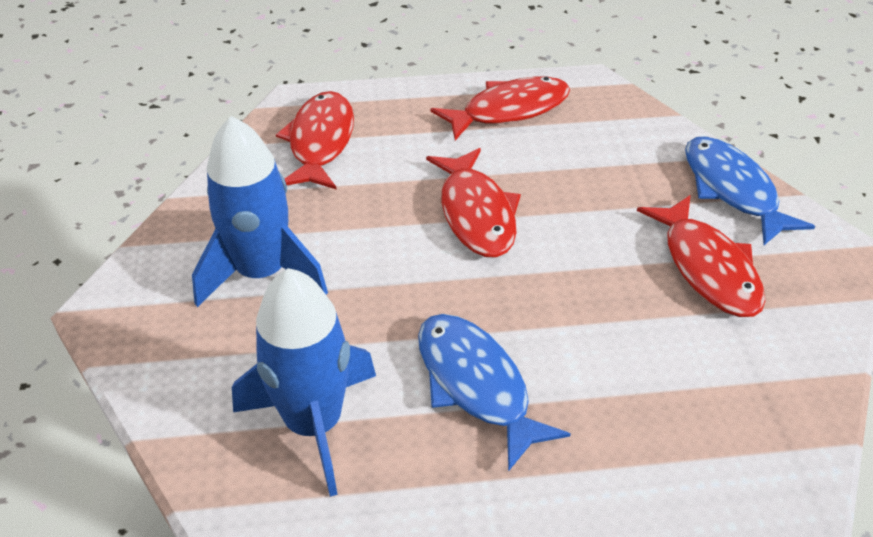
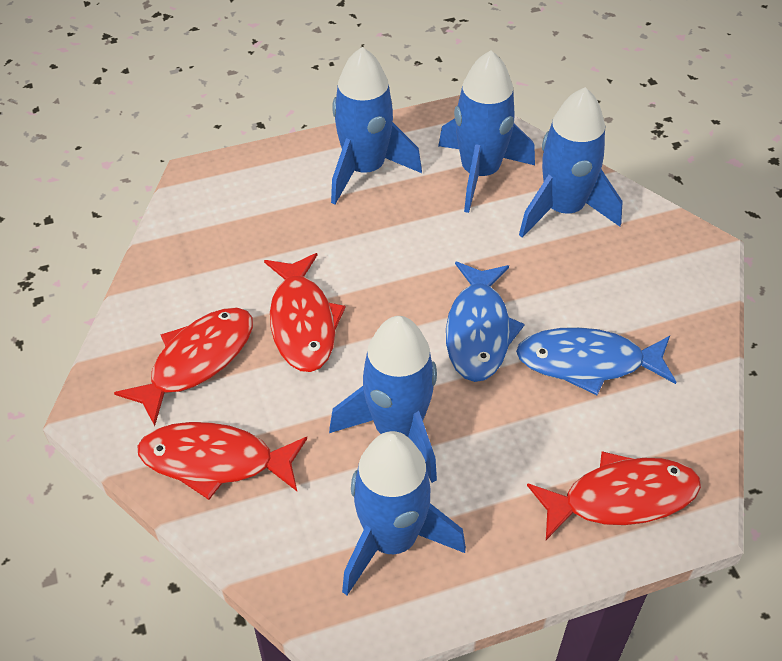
blue rocket: 2 -> 5

